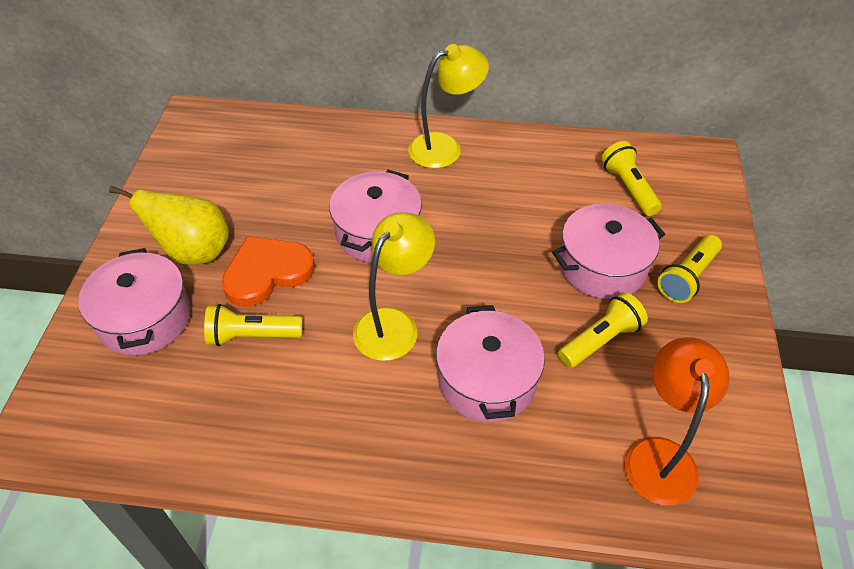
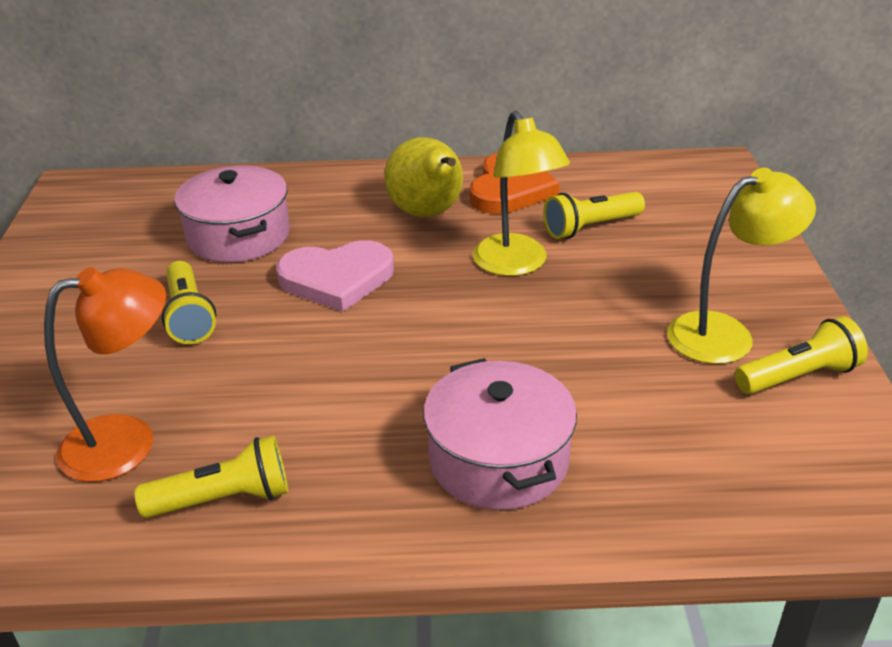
pink heart: 0 -> 1
pink pot: 4 -> 2

